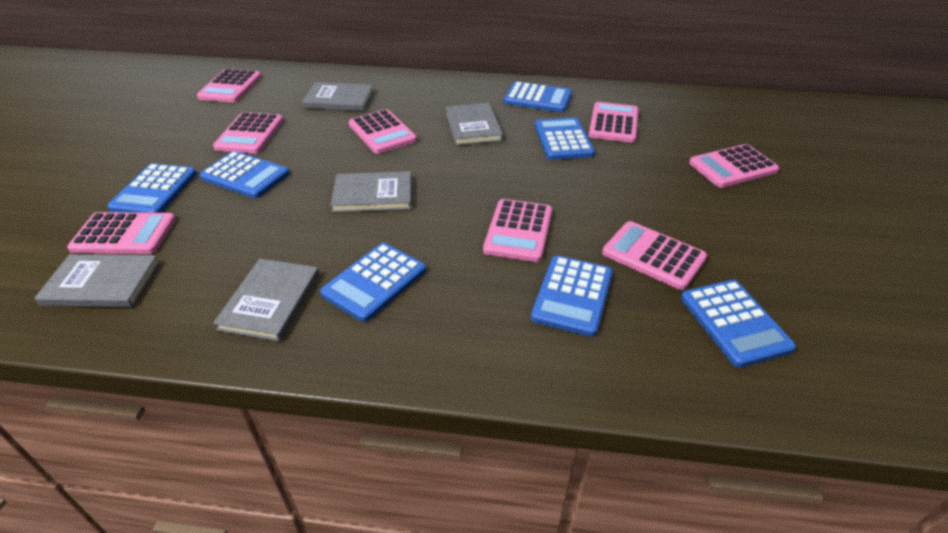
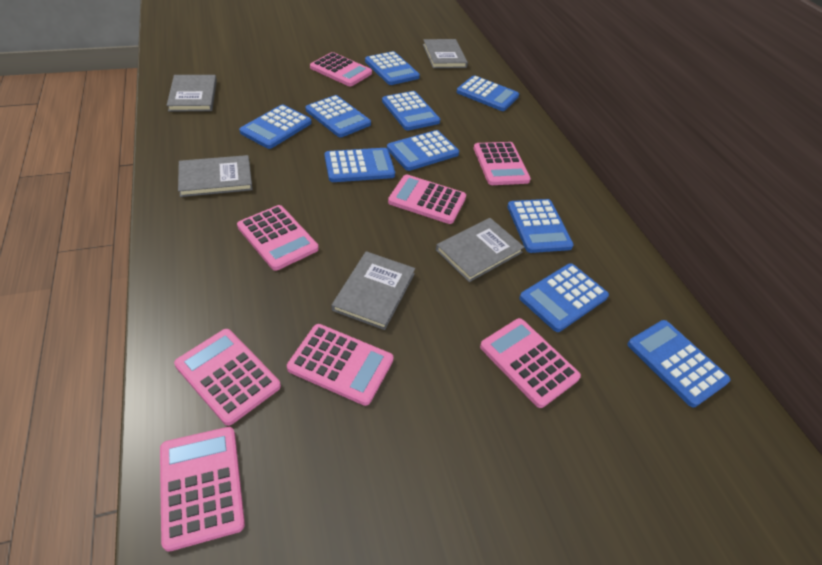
blue calculator: 7 -> 10

